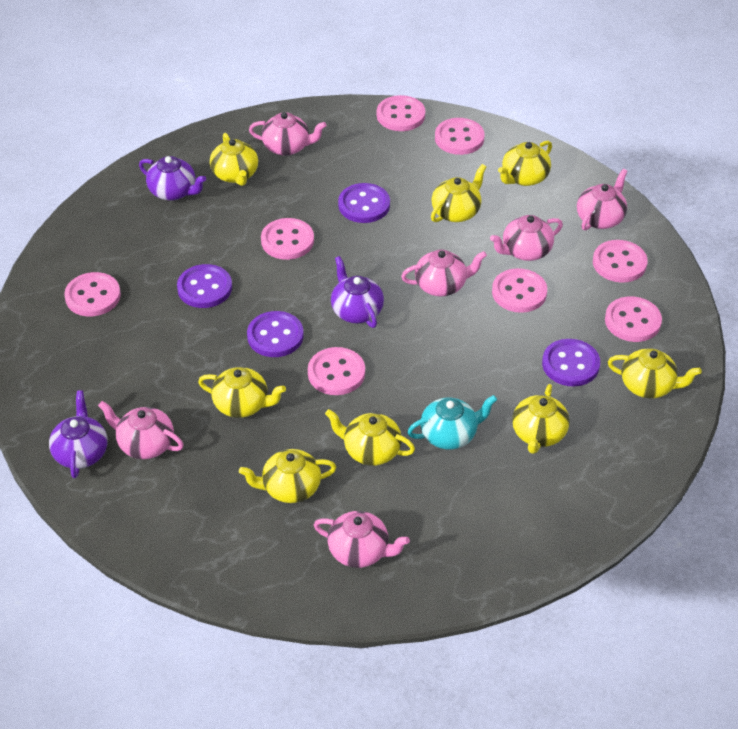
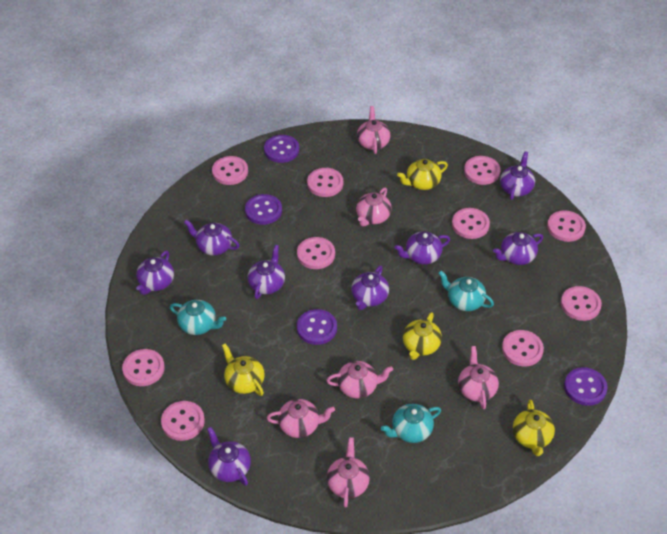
pink button: 8 -> 10
purple teapot: 3 -> 8
turquoise teapot: 1 -> 3
yellow teapot: 8 -> 4

